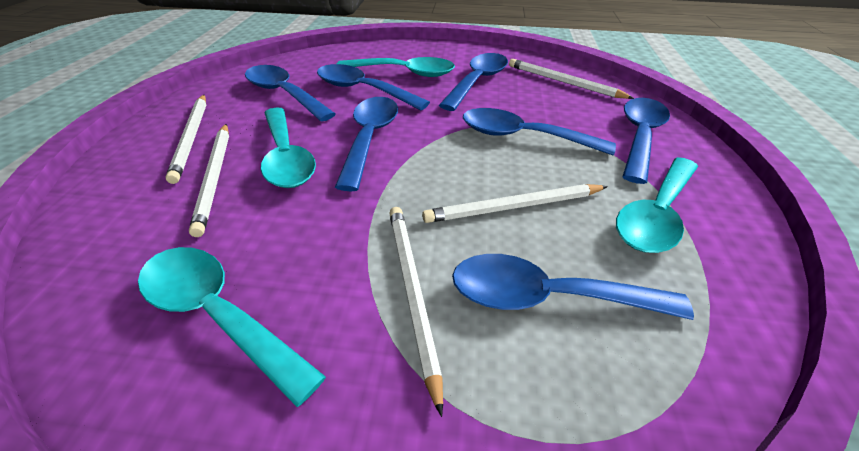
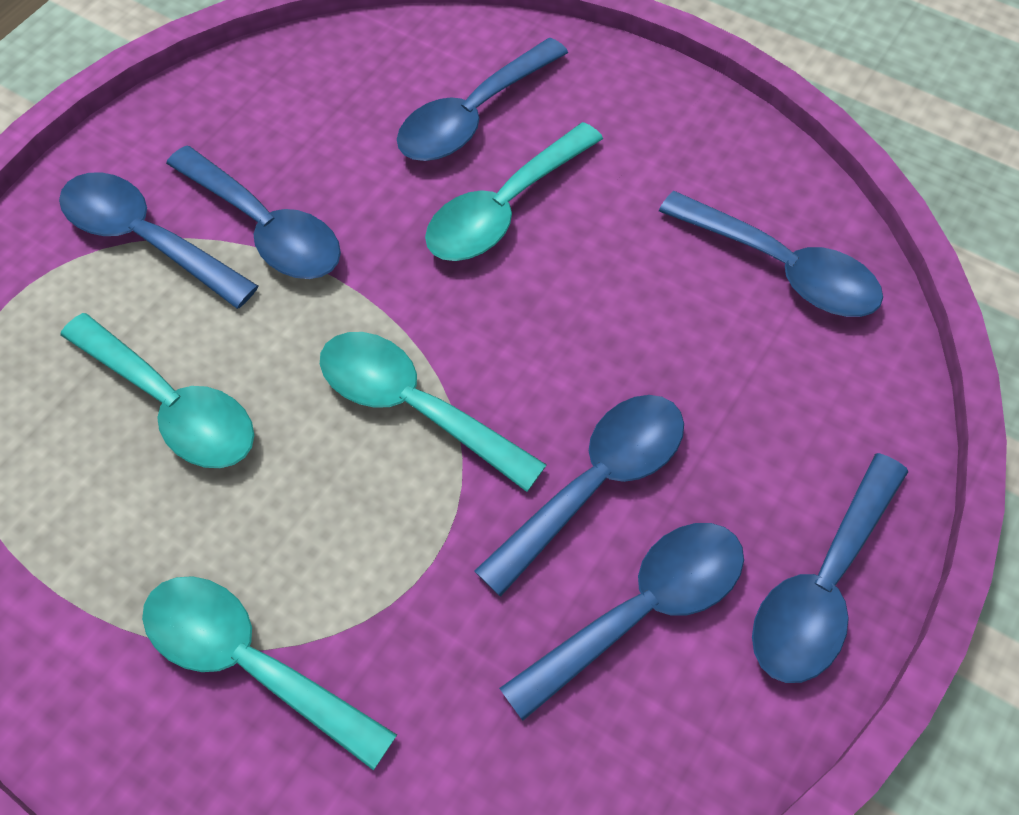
white pencil: 5 -> 0

